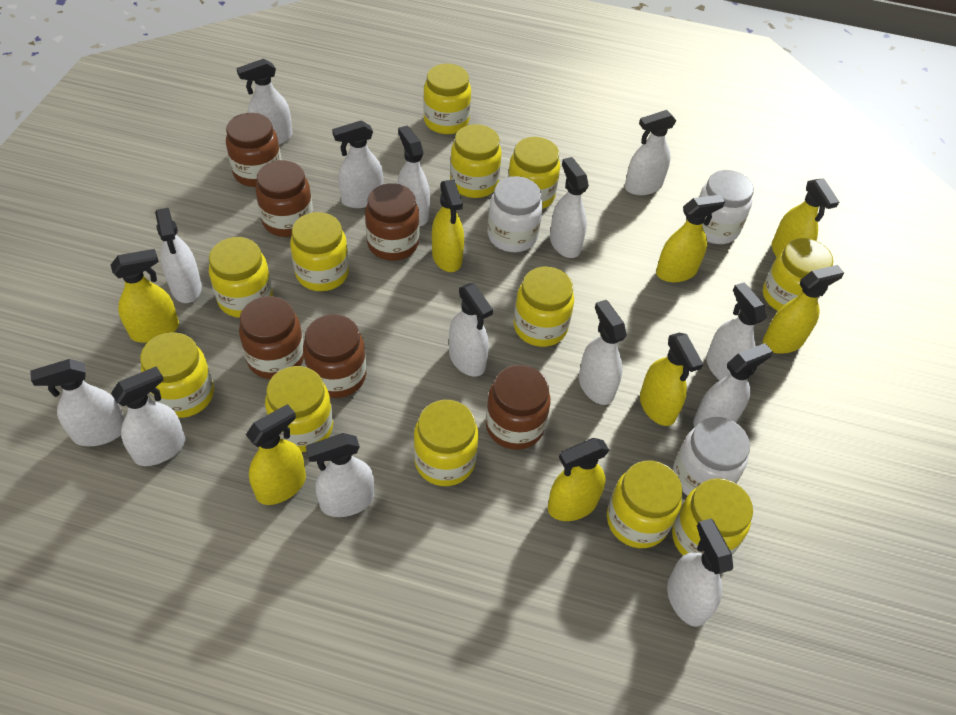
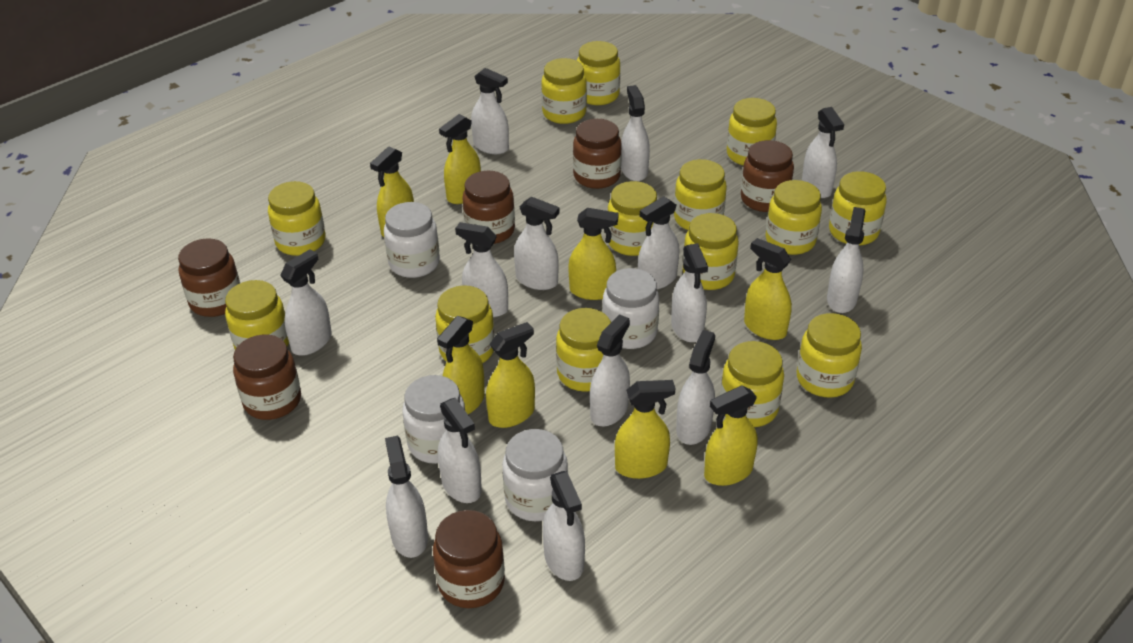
white jar: 3 -> 4
yellow jar: 12 -> 14

